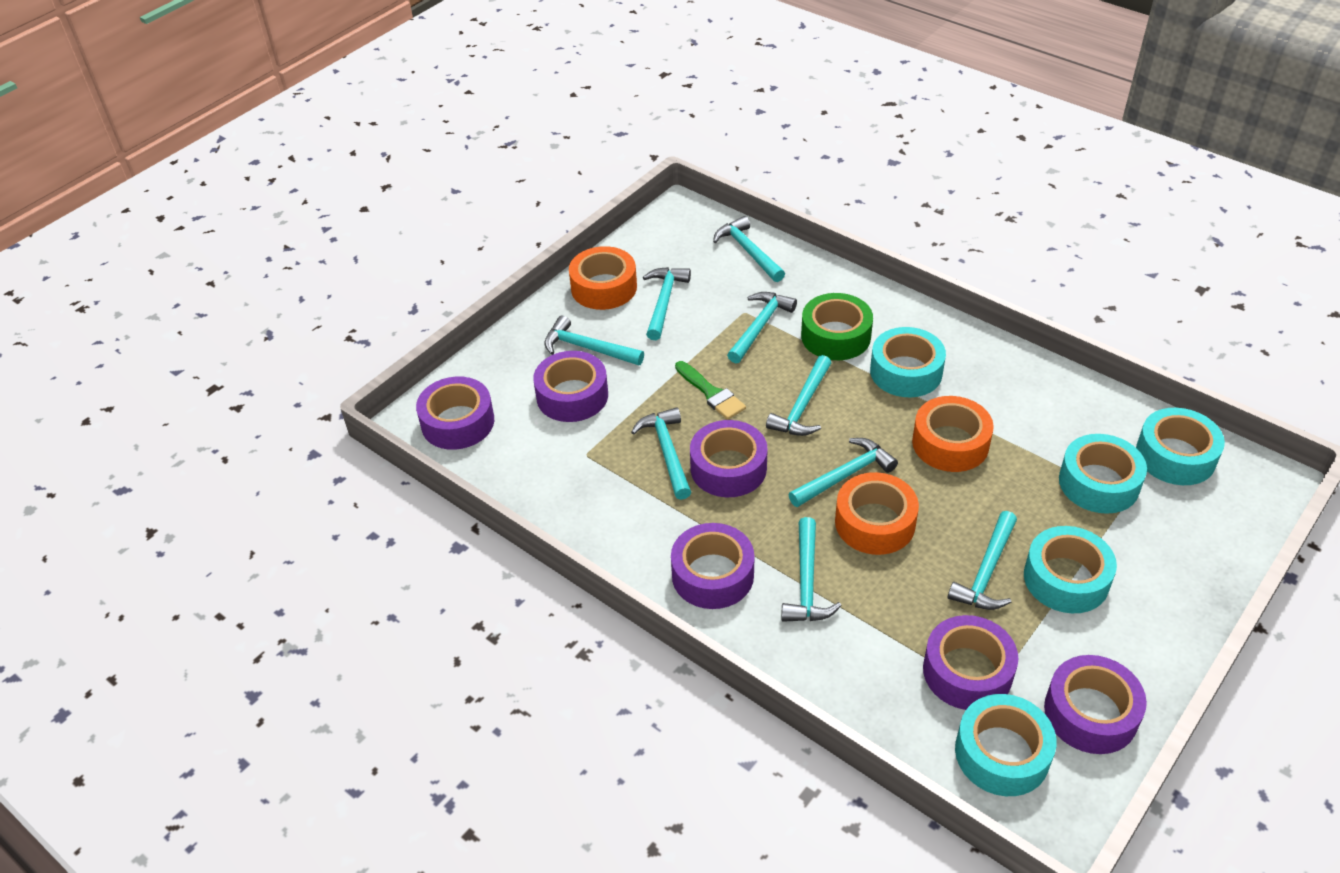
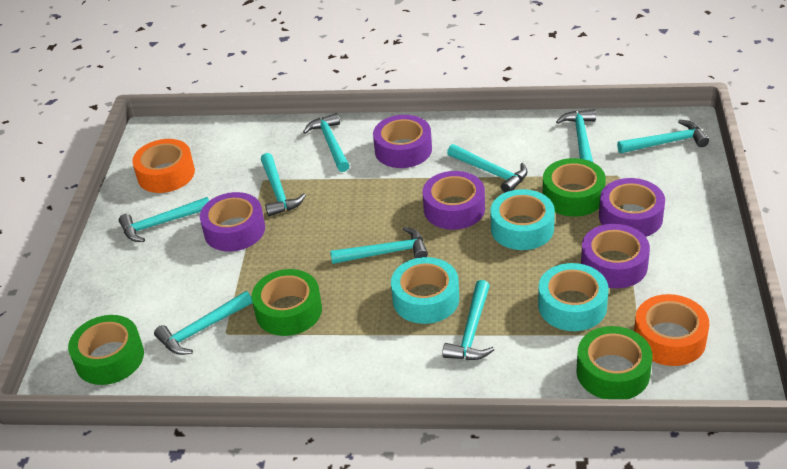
green brush: 1 -> 0
green tape: 1 -> 4
orange tape: 3 -> 2
purple tape: 6 -> 5
turquoise tape: 5 -> 3

